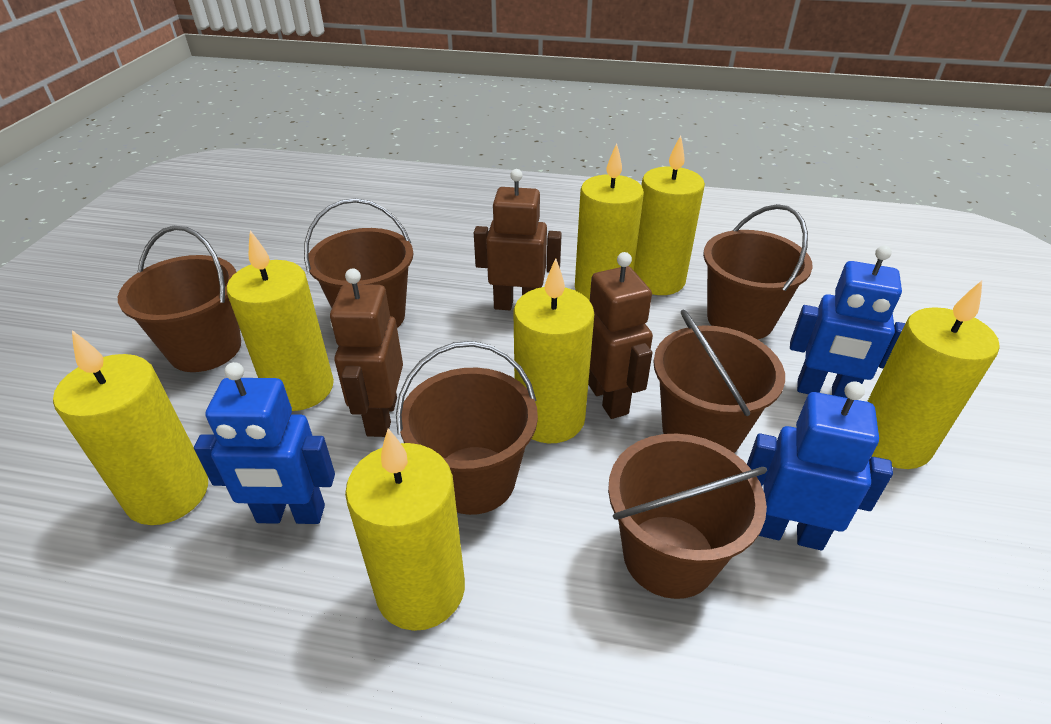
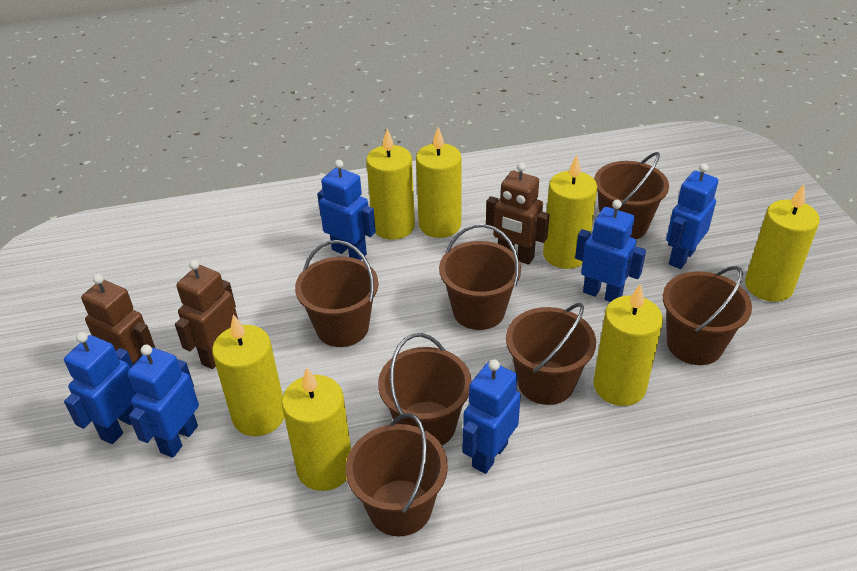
blue robot: 3 -> 6
brown bucket: 6 -> 7

